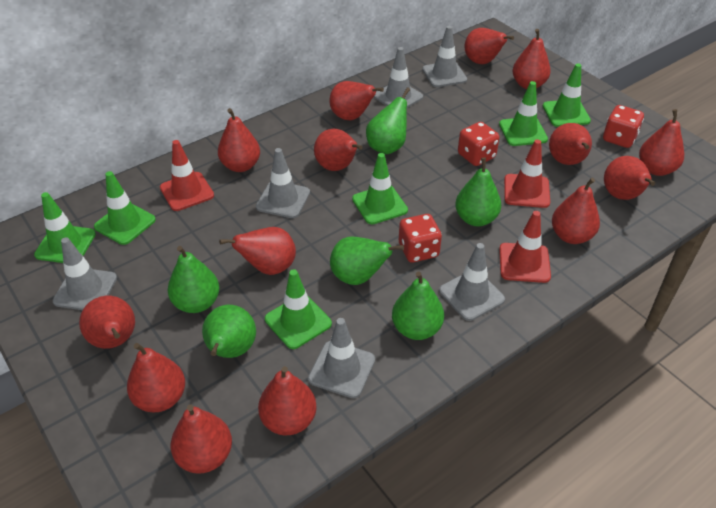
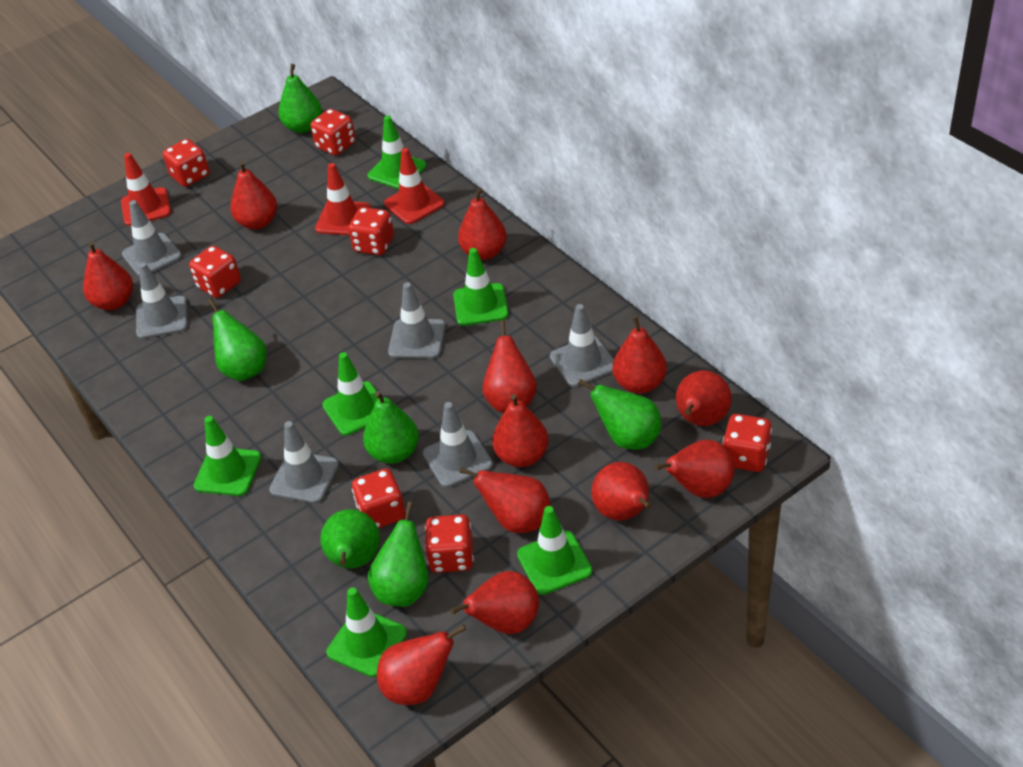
red dice: 3 -> 7
red pear: 14 -> 12

